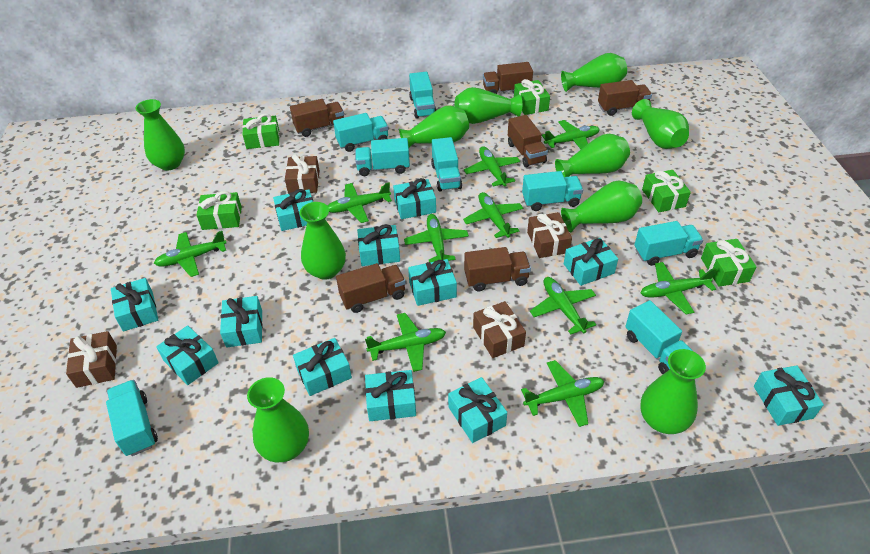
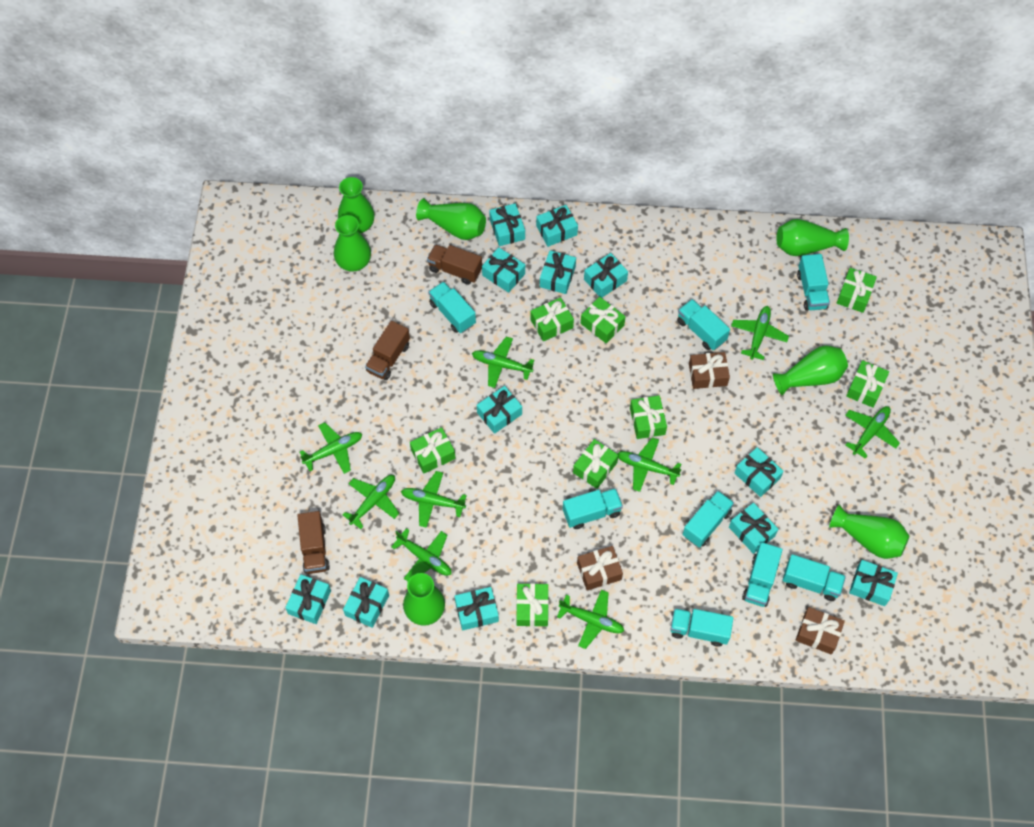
brown gift: 4 -> 3
brown truck: 6 -> 3
green gift: 5 -> 8
green plane: 10 -> 9
green vase: 10 -> 7

